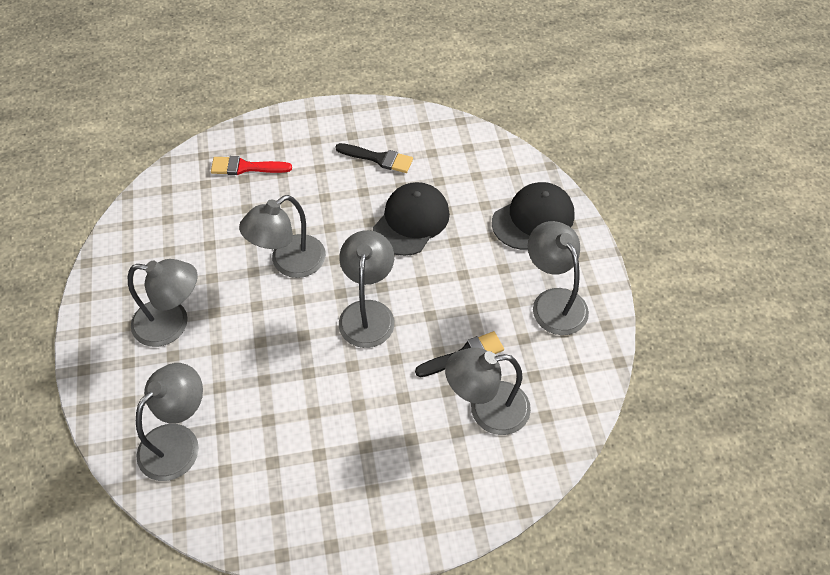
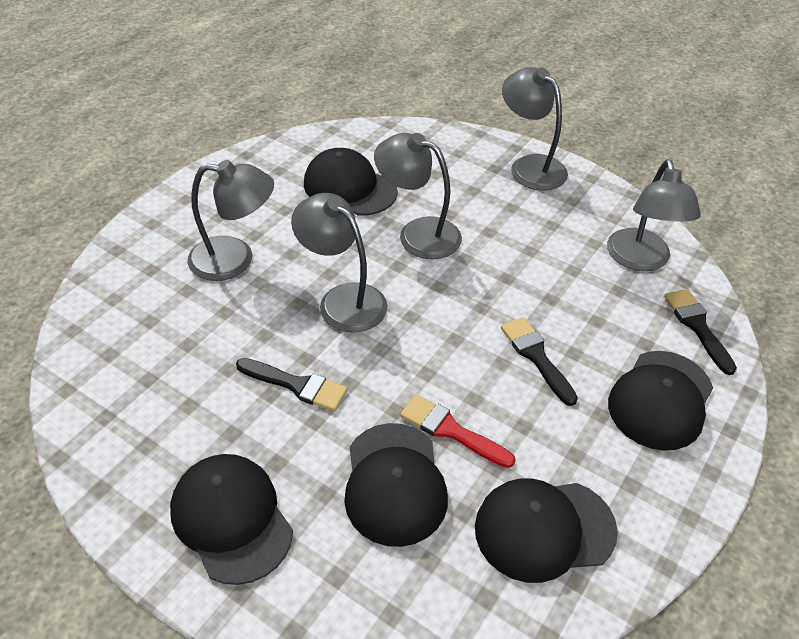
black brush: 2 -> 3
black cap: 2 -> 5
grey lamp: 6 -> 5

